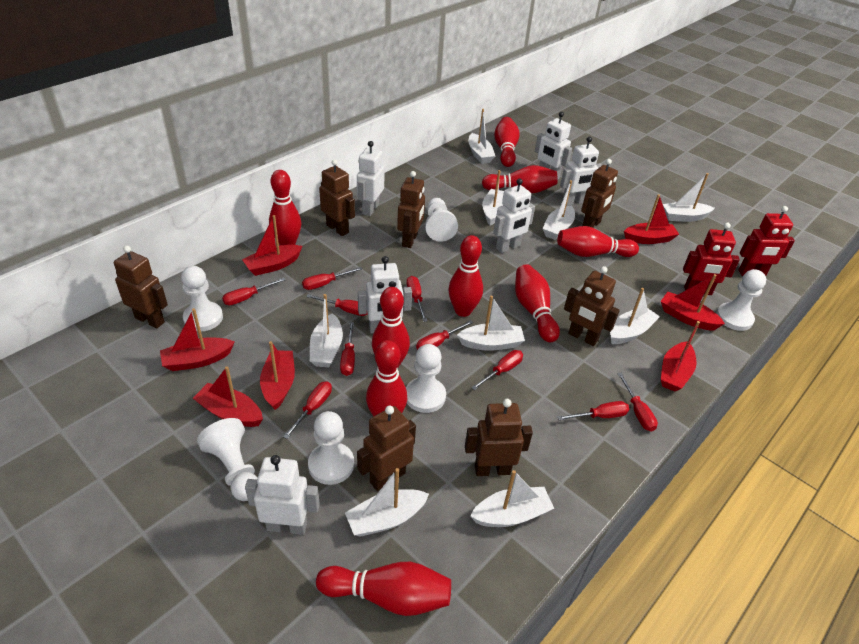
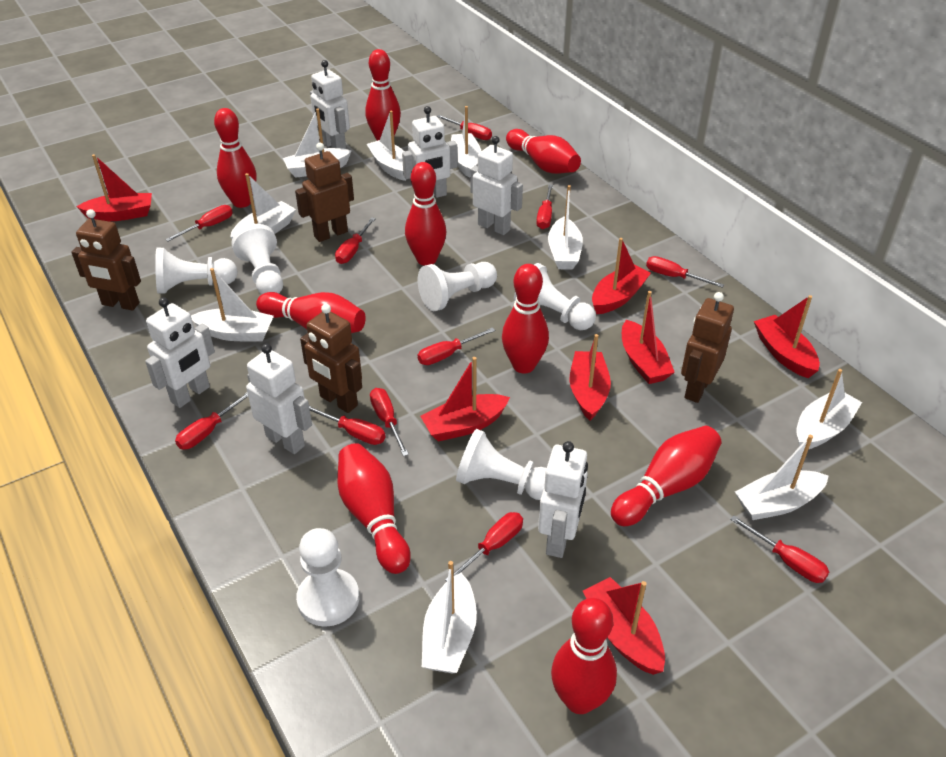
brown robot: 7 -> 4
red robot: 2 -> 0
red screwdriver: 10 -> 11

